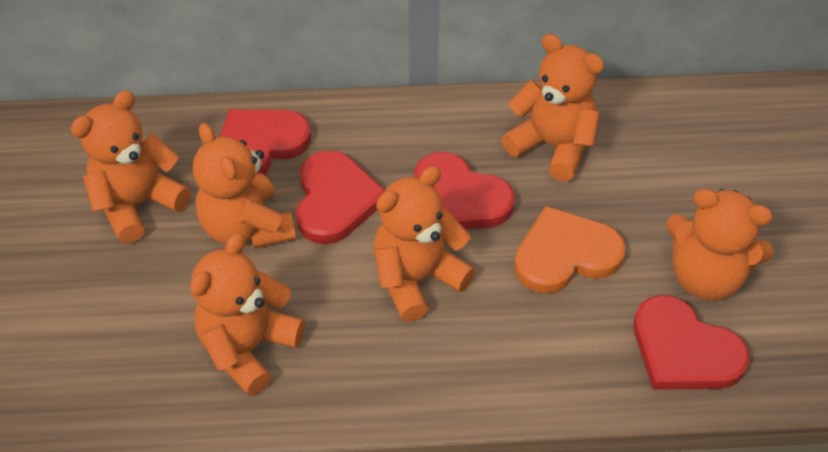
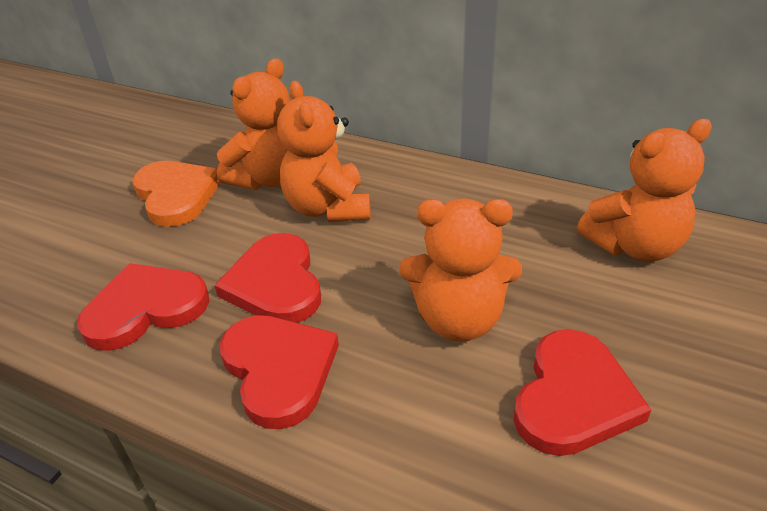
orange teddy bear: 6 -> 4

